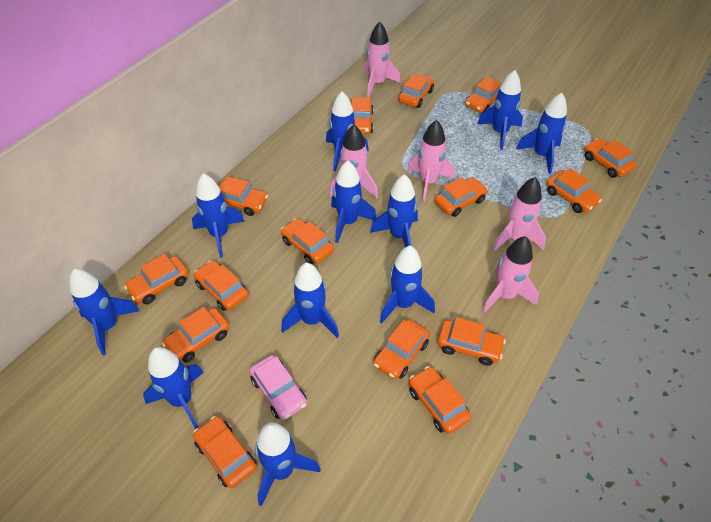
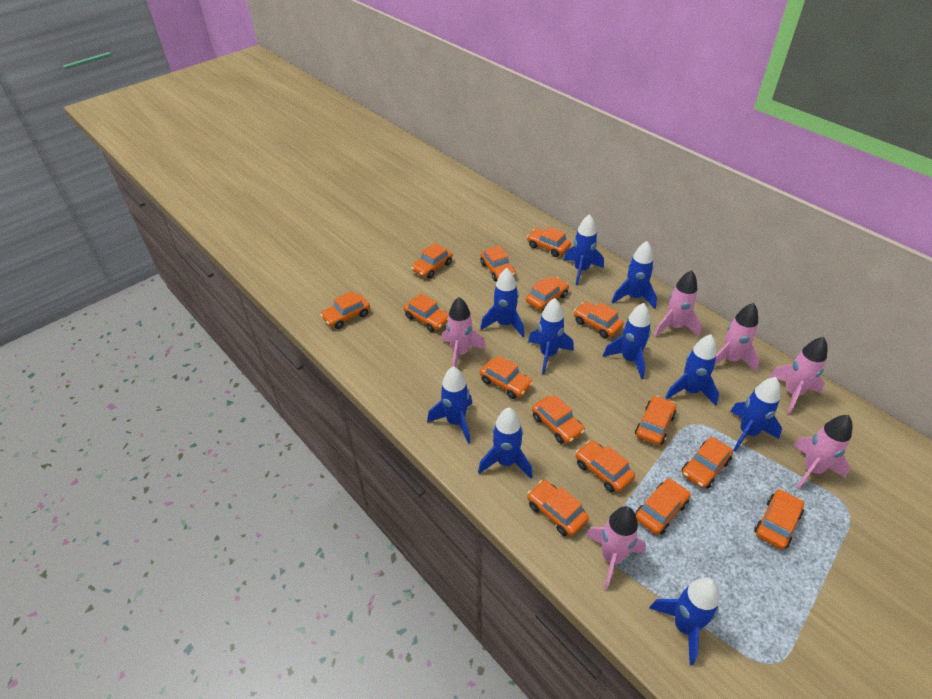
blue rocket: 11 -> 10
pink car: 1 -> 0
pink rocket: 5 -> 6

